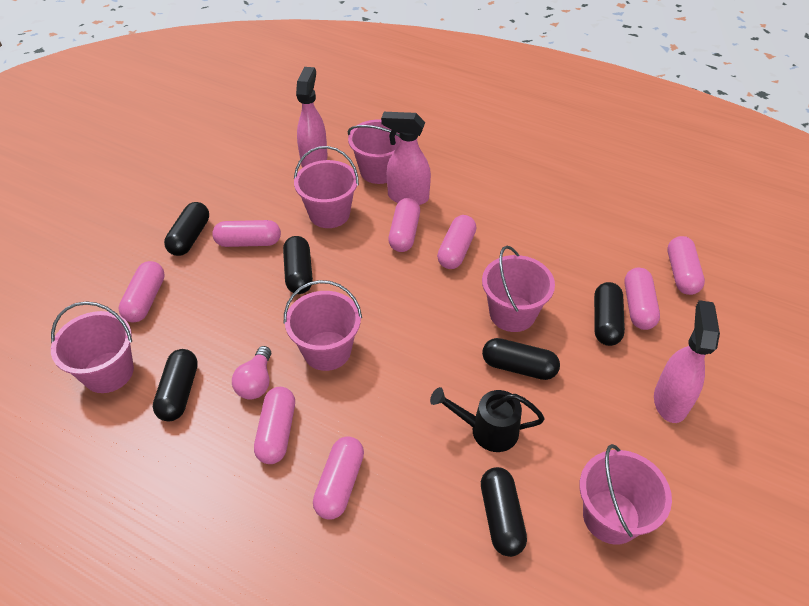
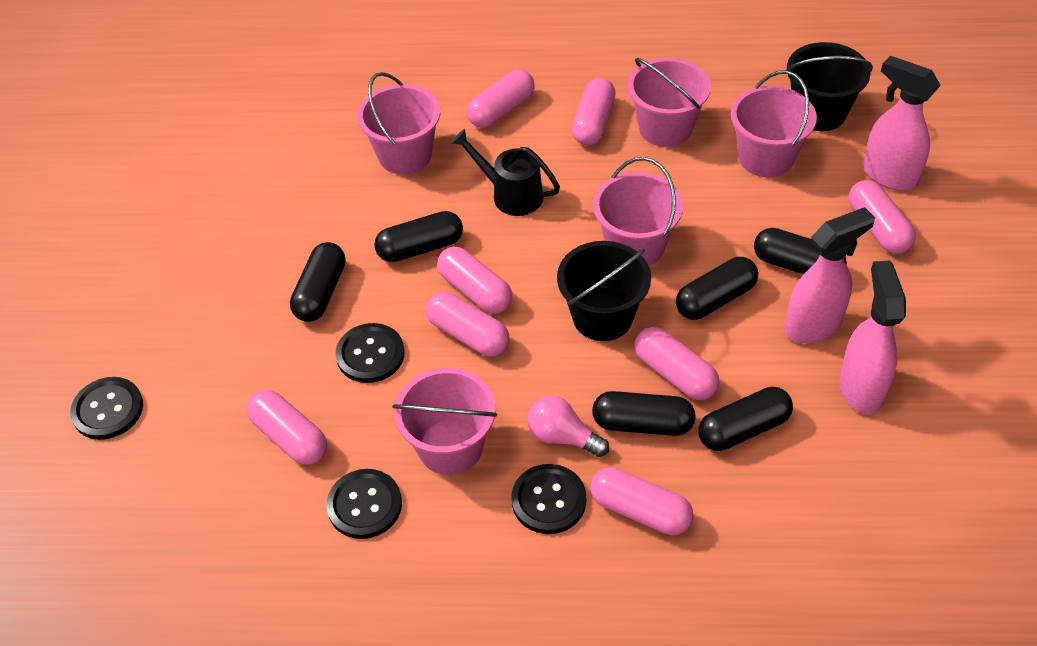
black bucket: 0 -> 2
black button: 0 -> 4
pink bucket: 6 -> 5

